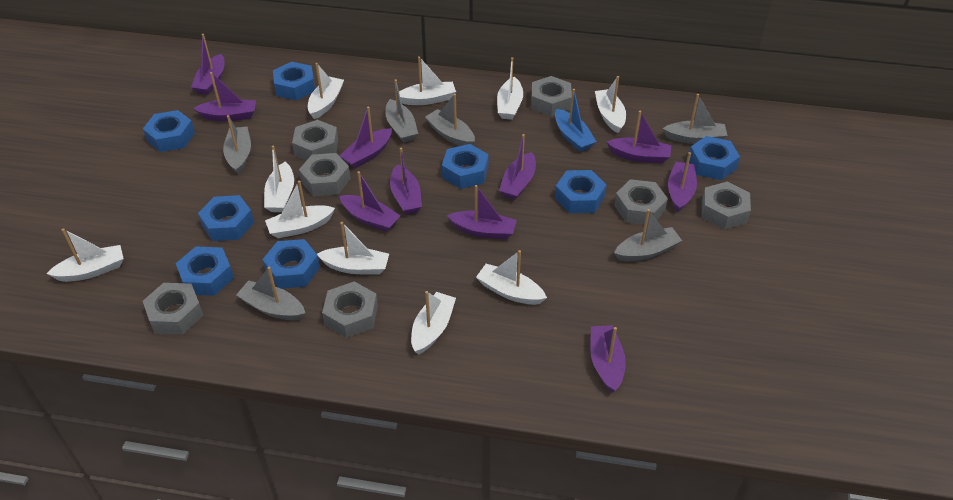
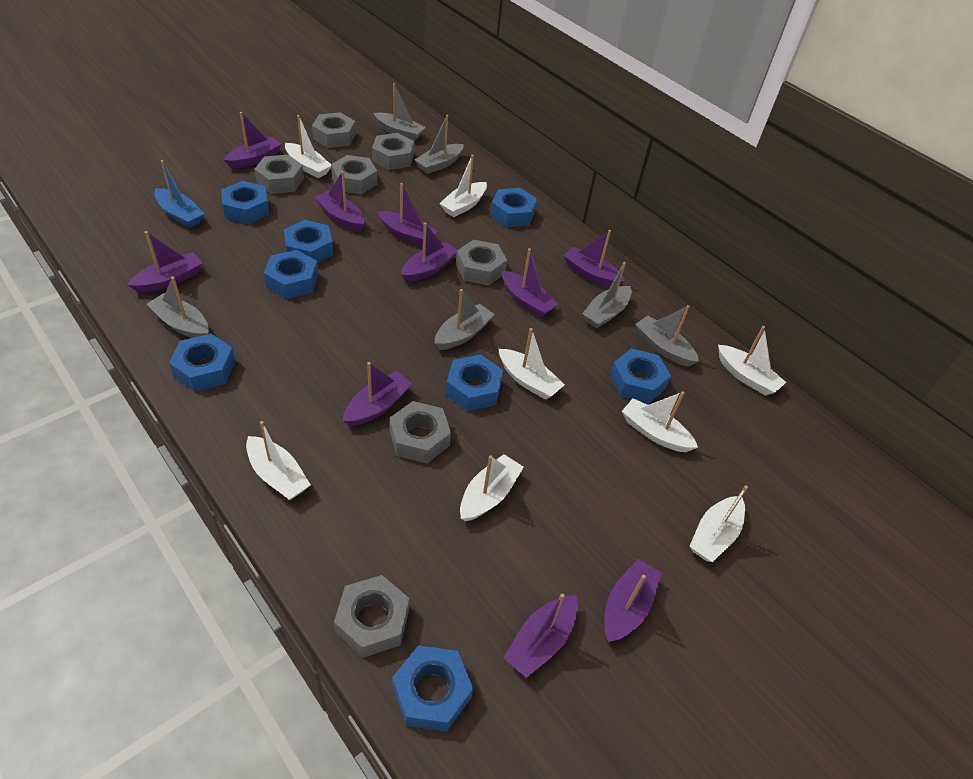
white boat: 10 -> 8

